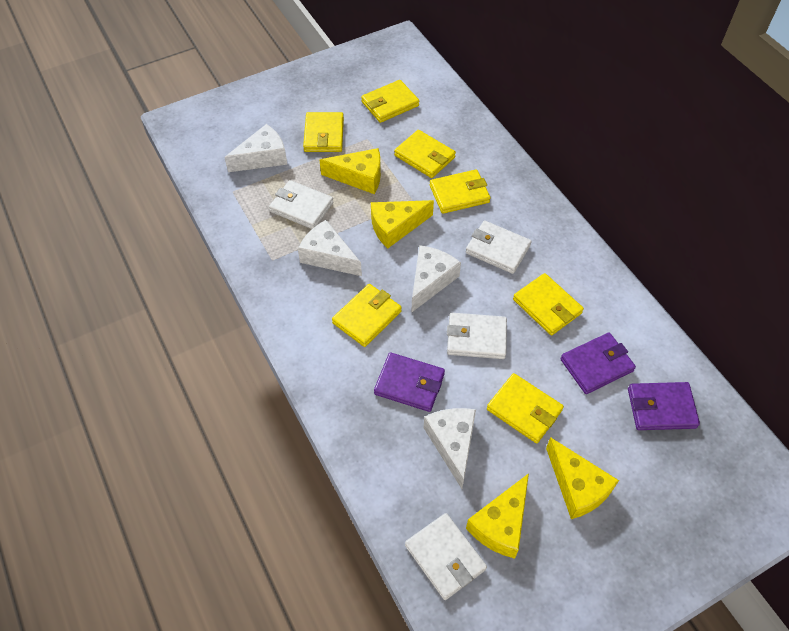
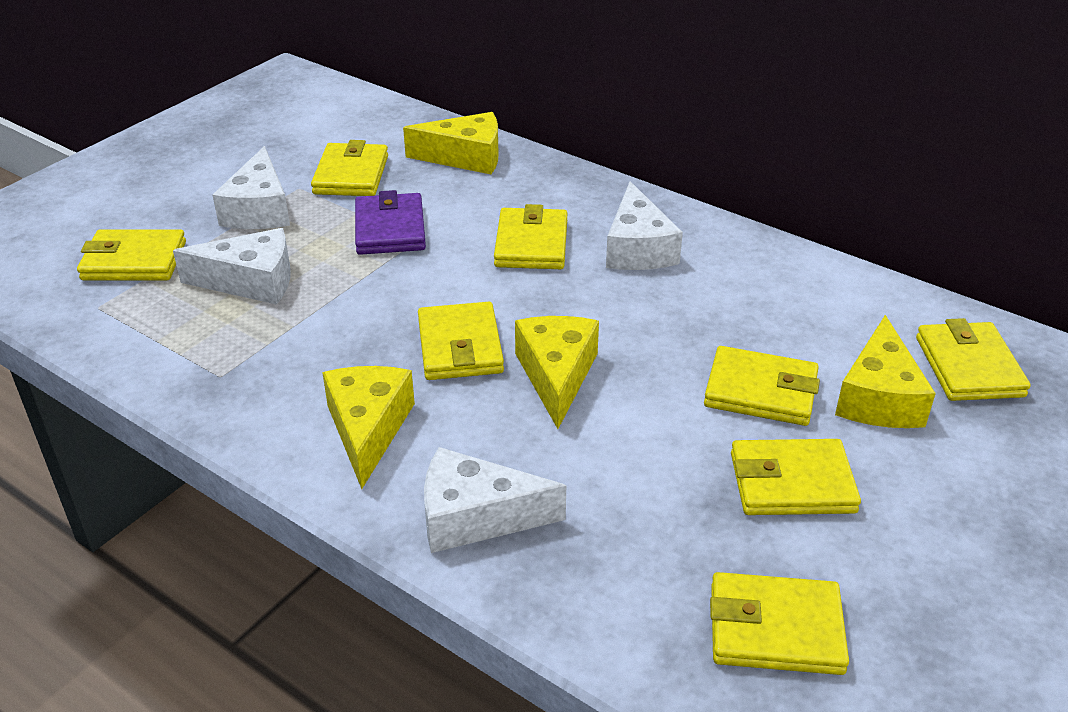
purple wallet: 3 -> 1
white wallet: 4 -> 0
yellow wallet: 7 -> 8

